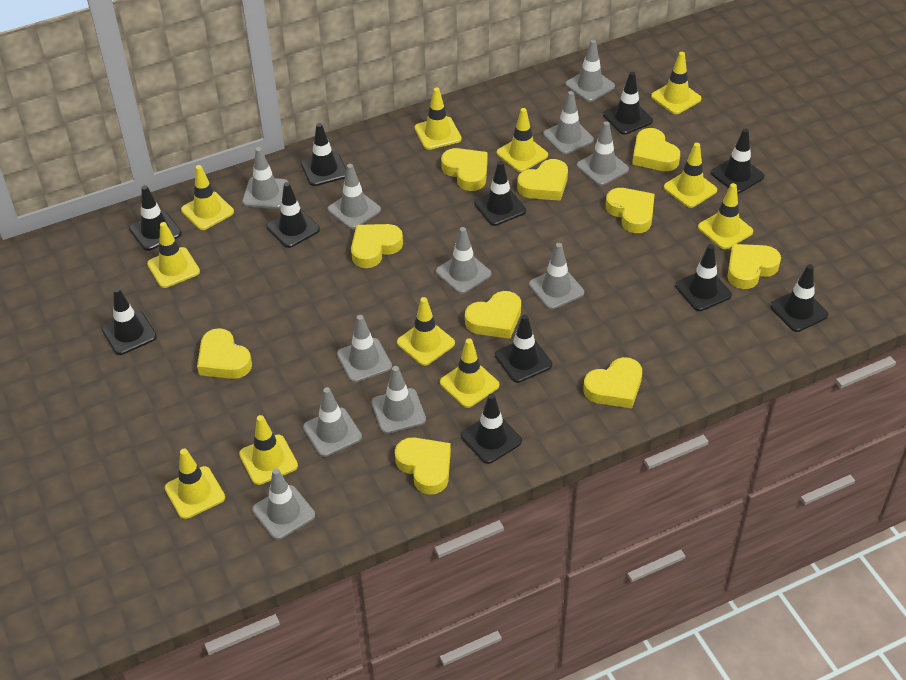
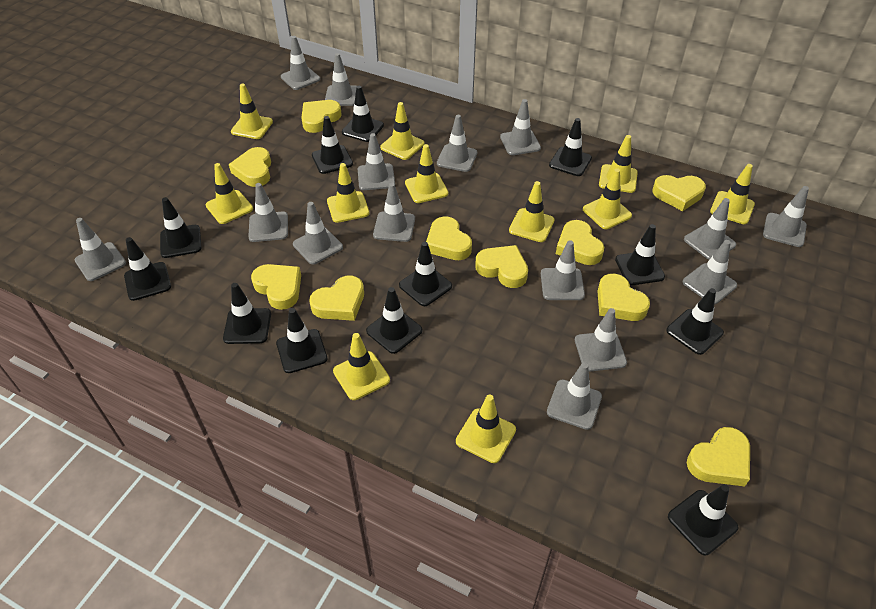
black traffic cone: 11 -> 12
grey traffic cone: 11 -> 15

